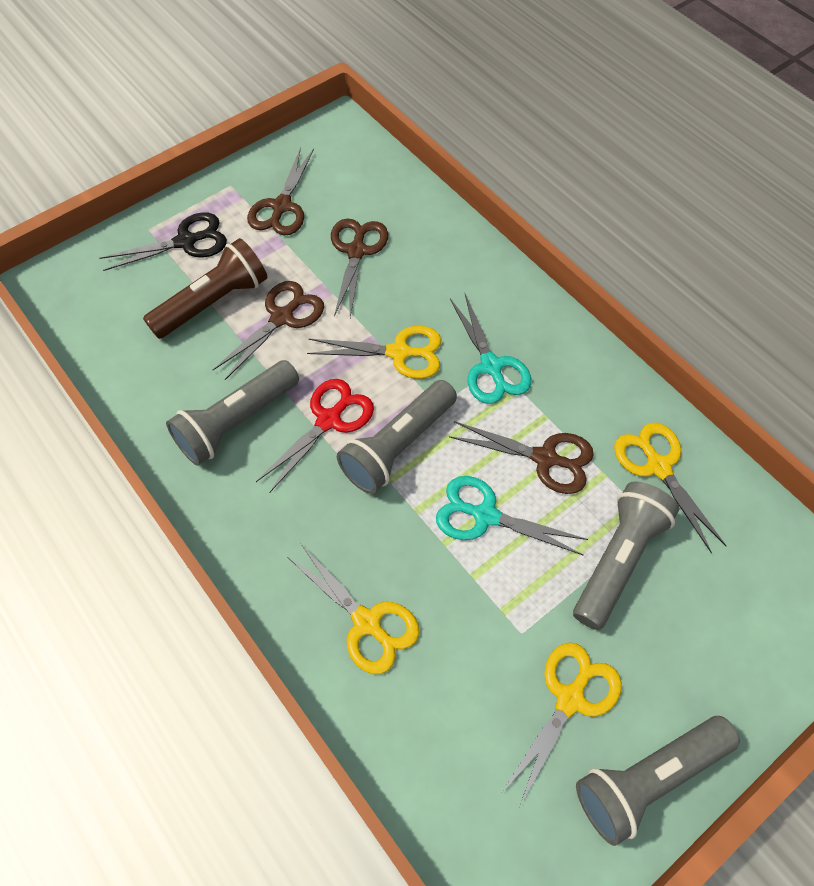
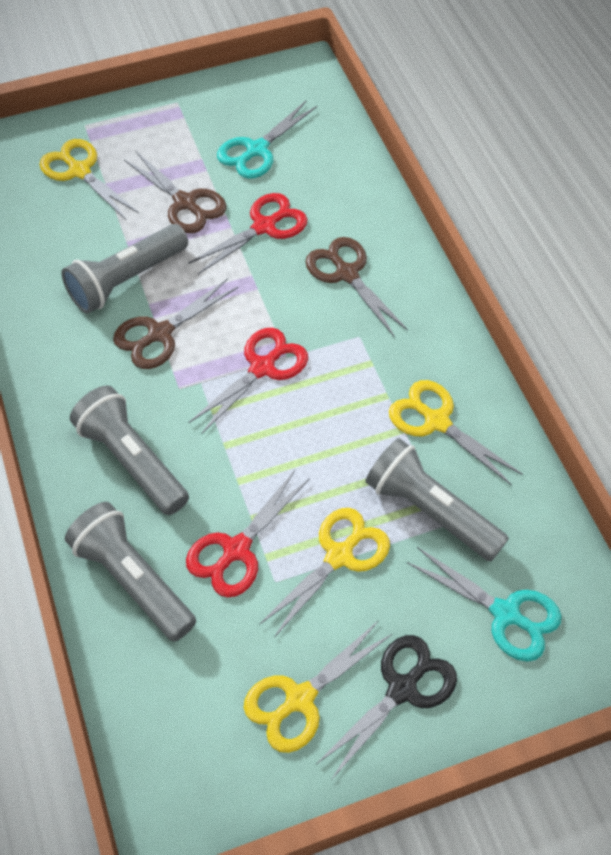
brown flashlight: 1 -> 0
brown scissors: 4 -> 3
red scissors: 1 -> 3

